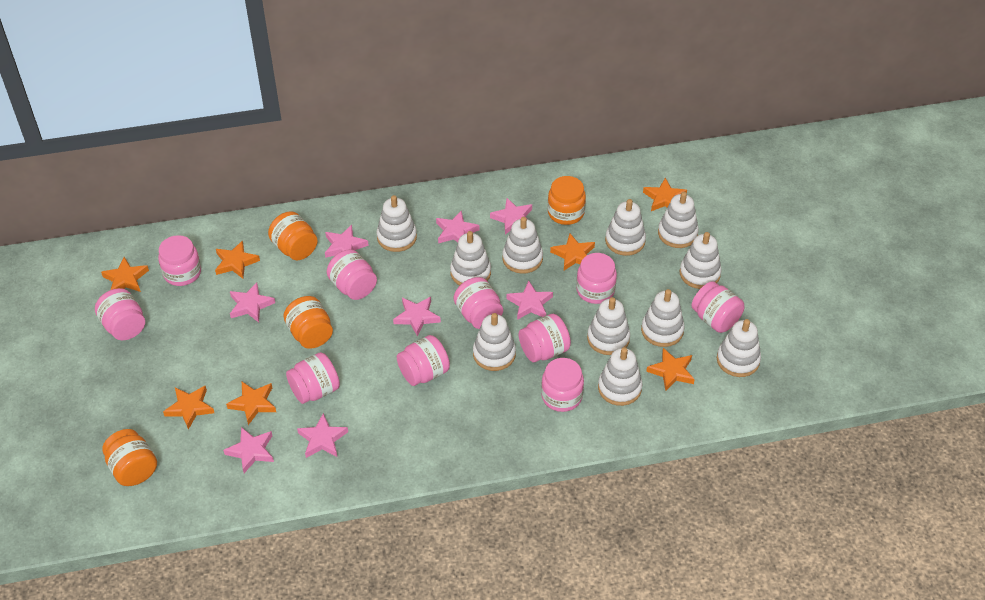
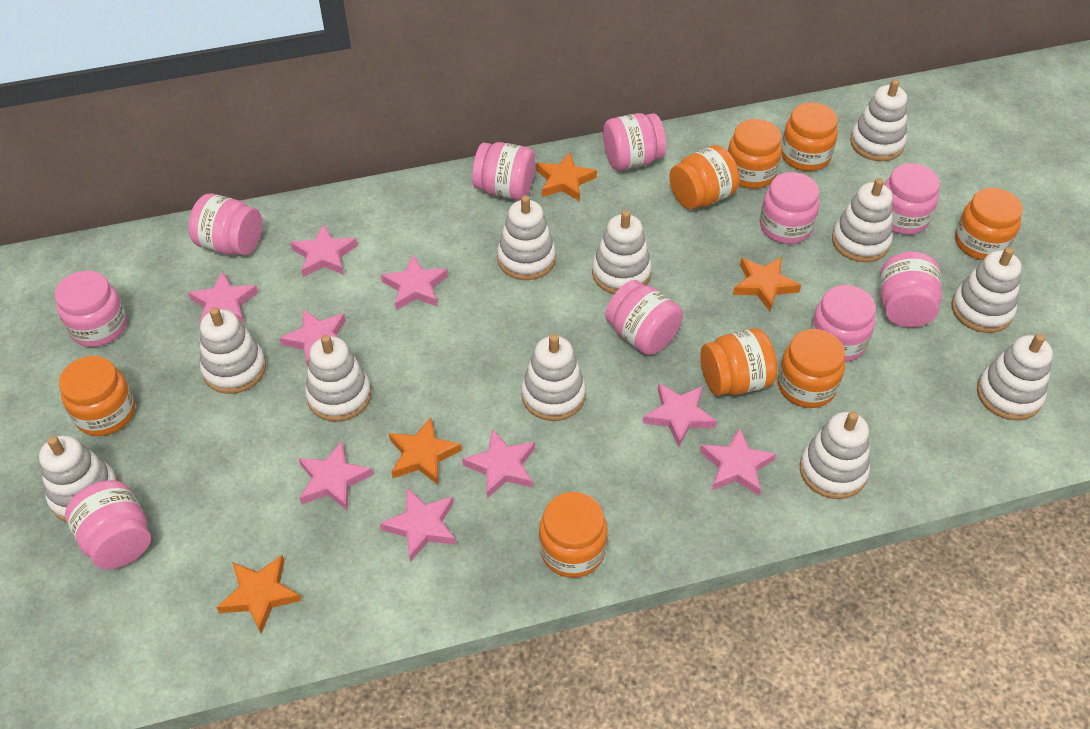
orange jar: 4 -> 8
orange star: 7 -> 4
pink star: 8 -> 9

